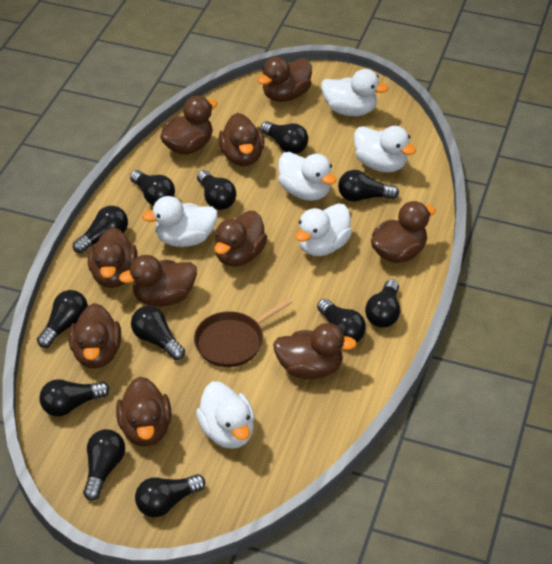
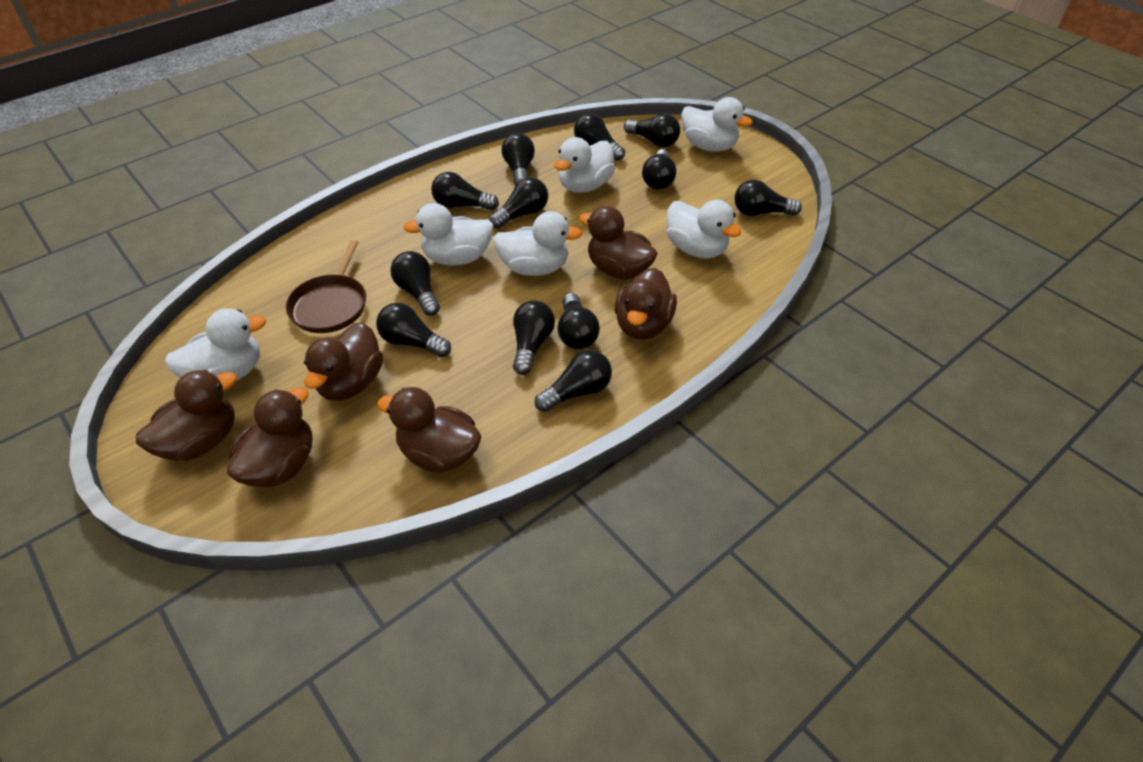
brown duck: 10 -> 6

